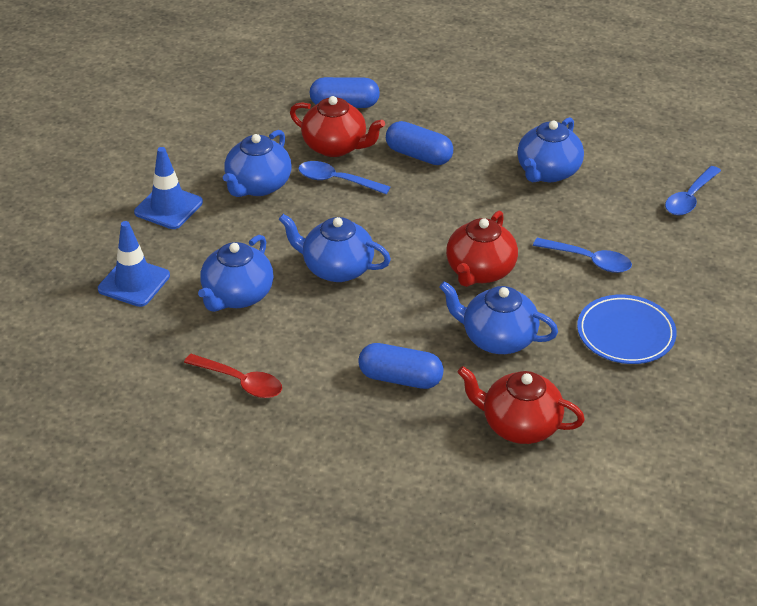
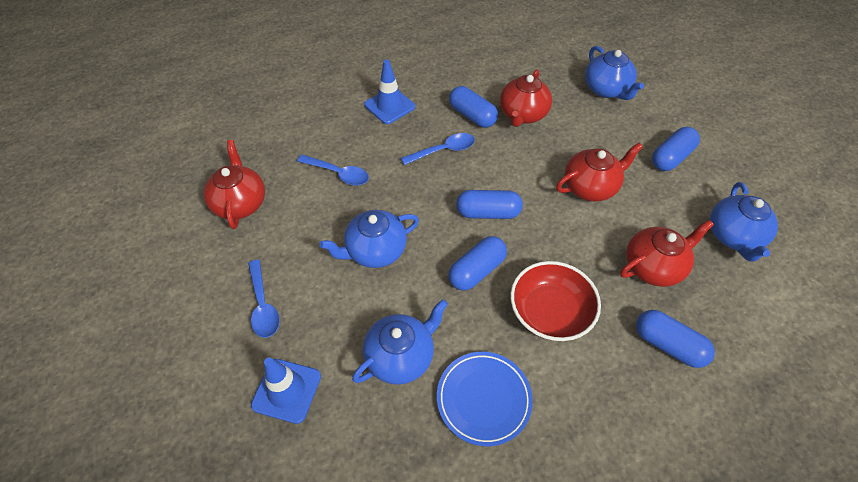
blue capsule: 3 -> 5
blue teapot: 5 -> 4
red bowl: 0 -> 1
red spoon: 1 -> 0
red teapot: 3 -> 4

